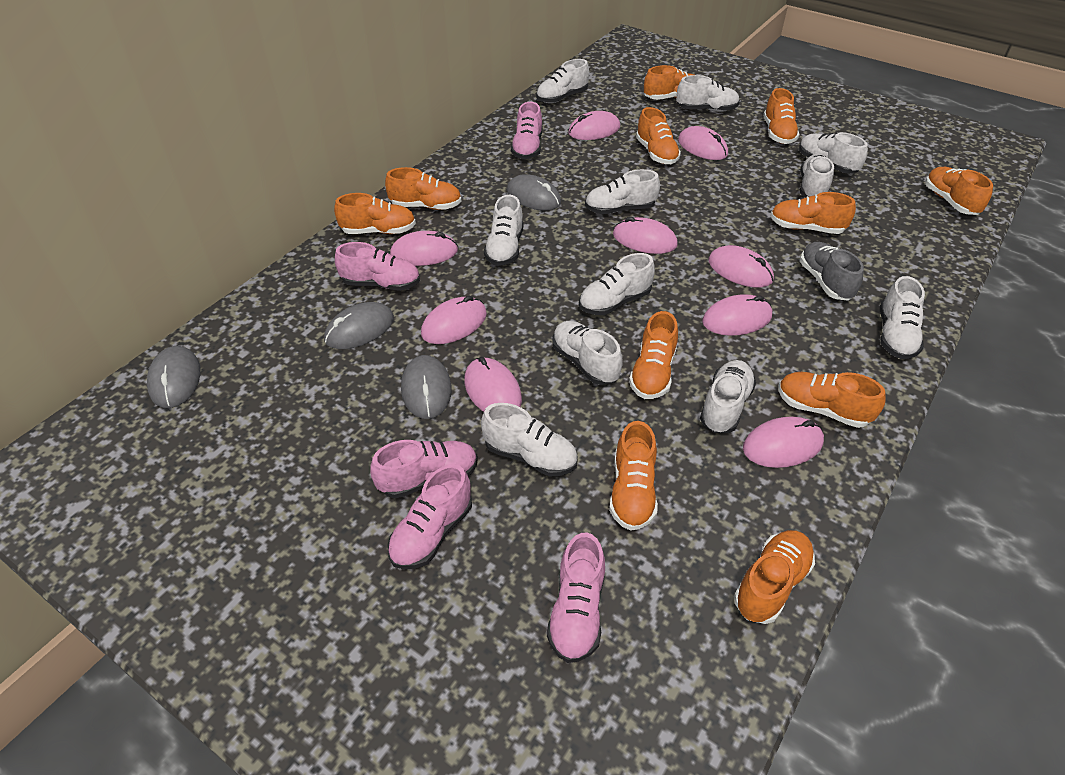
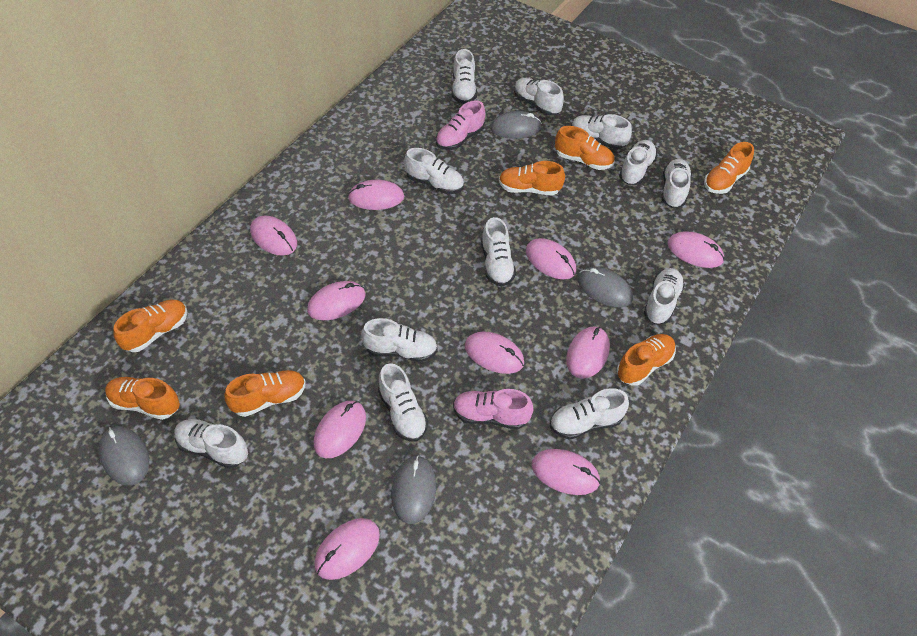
grey shoe: 1 -> 0
orange shoe: 11 -> 7
pink mouse: 9 -> 10
pink shoe: 5 -> 2
white shoe: 11 -> 12

